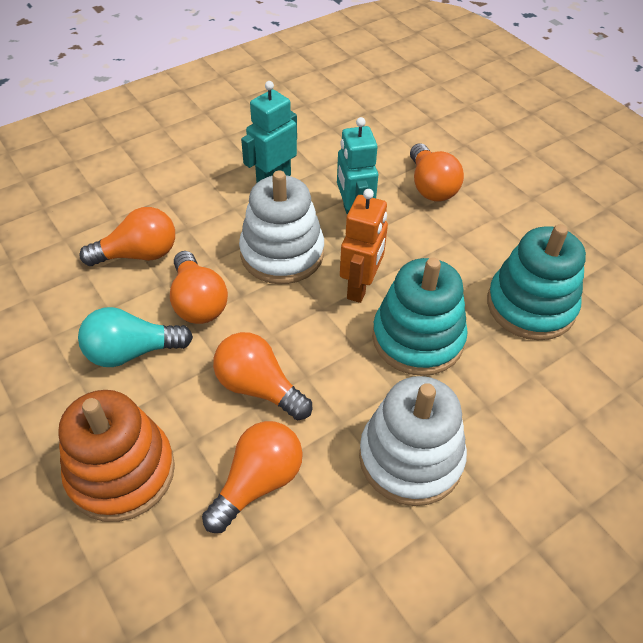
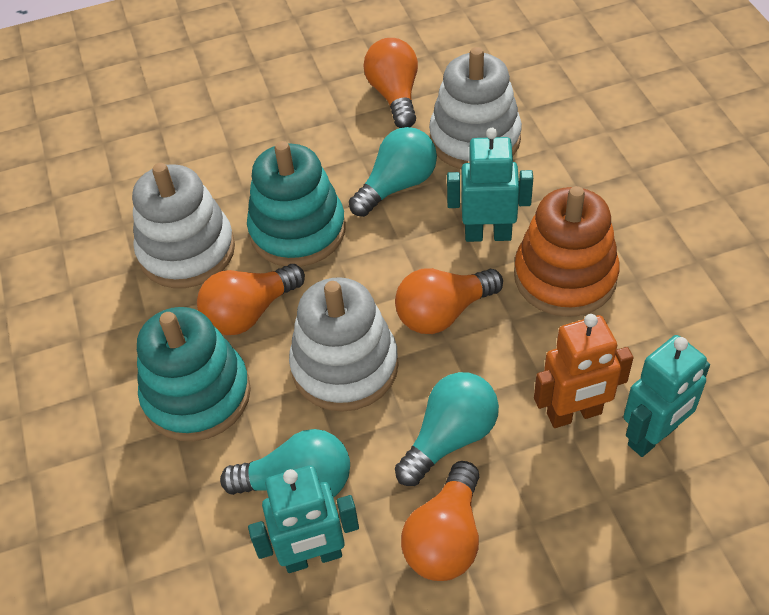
orange light bulb: 5 -> 4
turquoise light bulb: 1 -> 3
turquoise robot: 2 -> 3
white stacking toy: 2 -> 3

